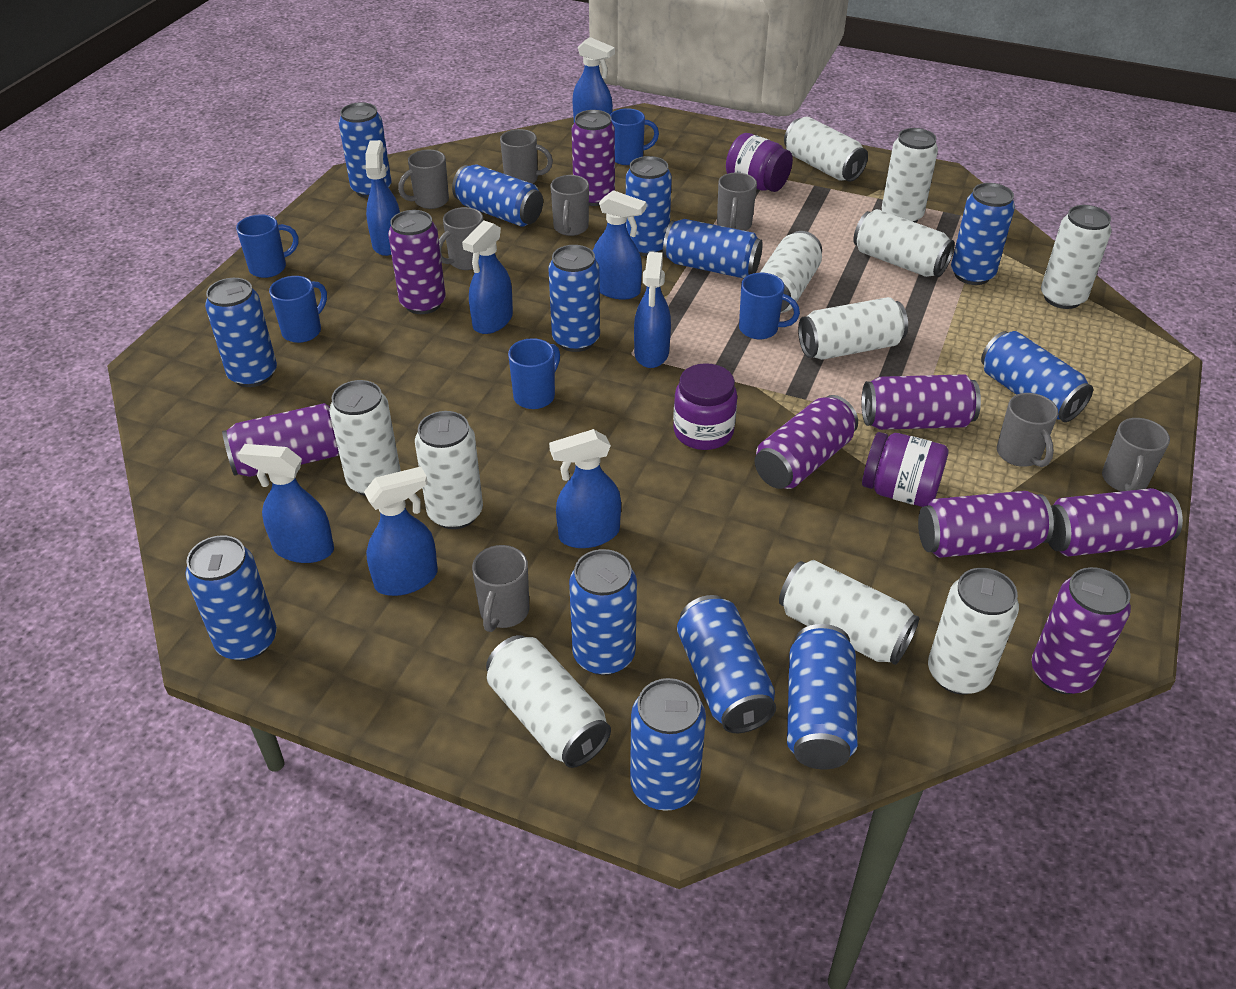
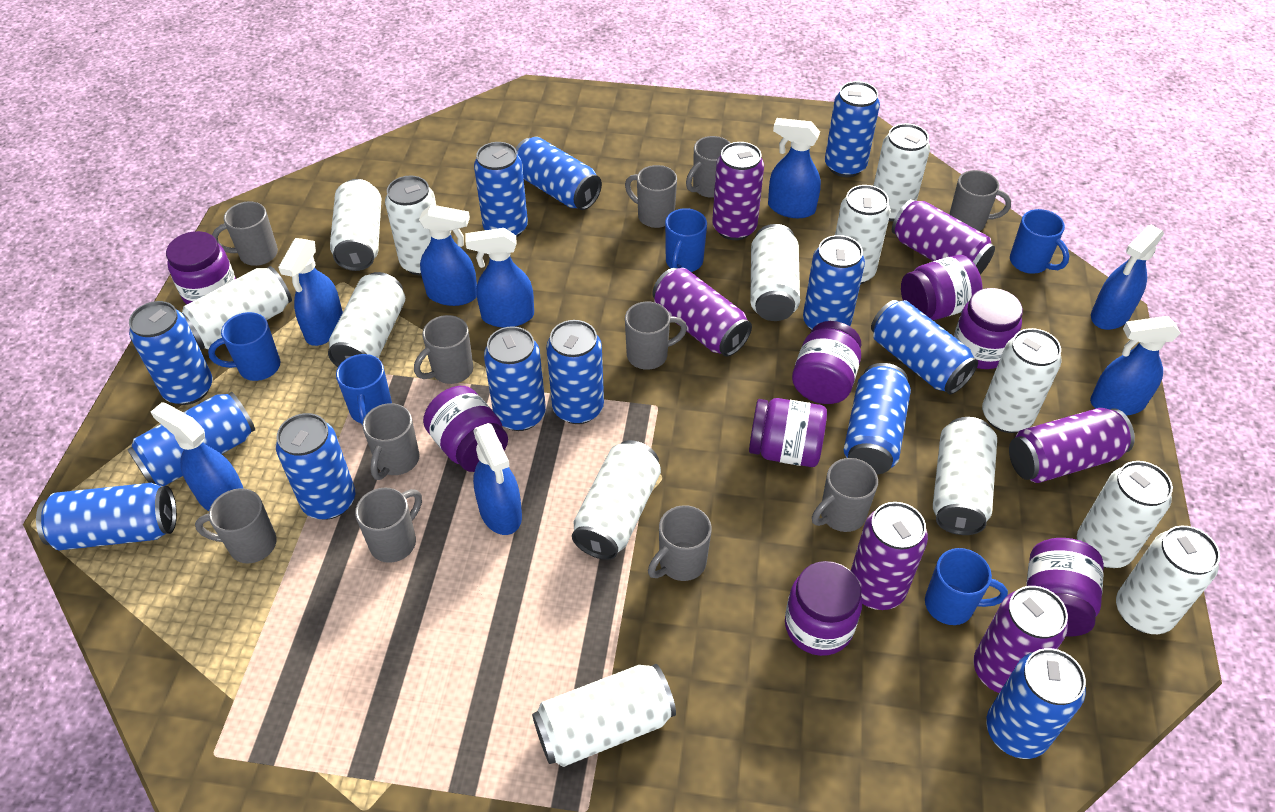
grey mug: 8 -> 11
purple can: 8 -> 6
purple jar: 3 -> 8
white can: 11 -> 13

